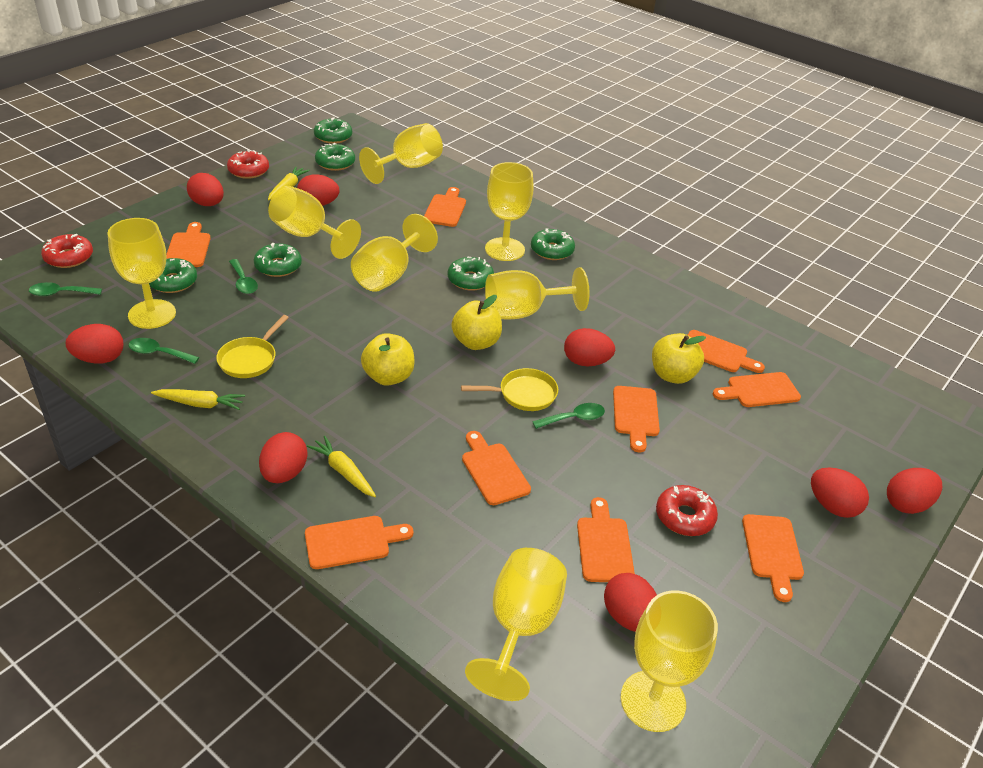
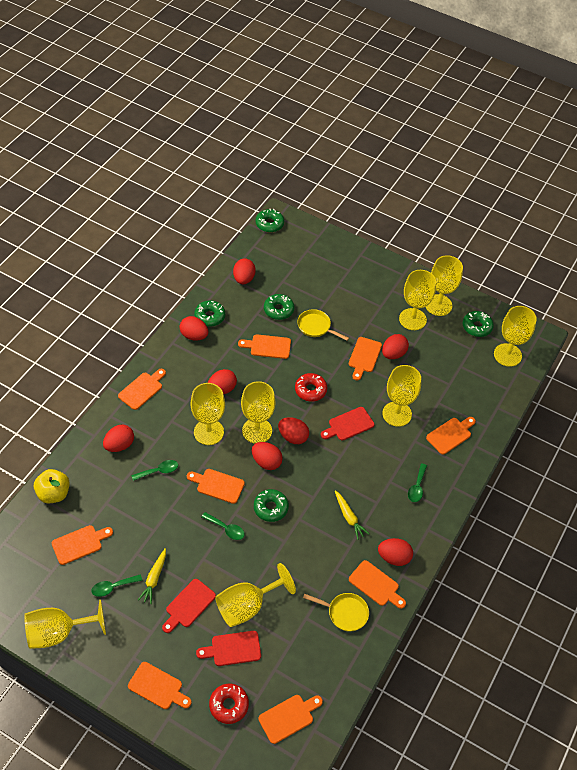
green donut: 6 -> 5
red cutting board: 0 -> 3
red donut: 3 -> 2
yellow apple: 3 -> 1
yellow carrot: 3 -> 2

